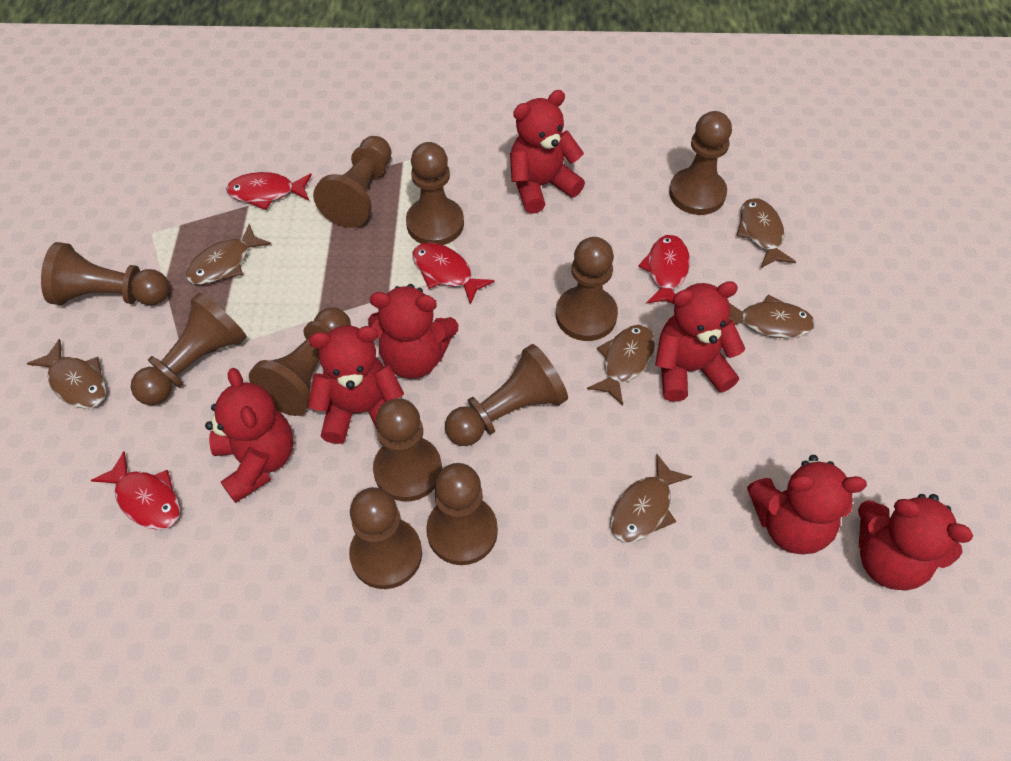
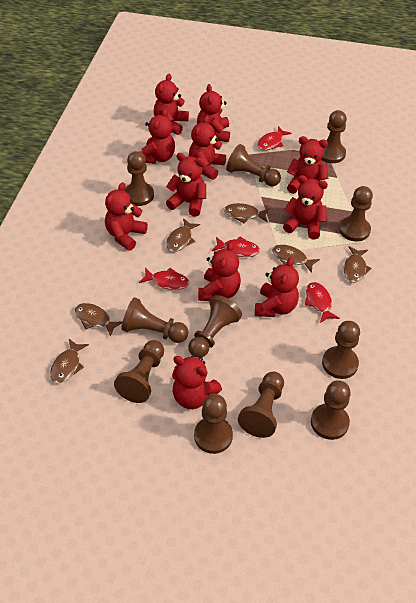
red teddy bear: 7 -> 11

